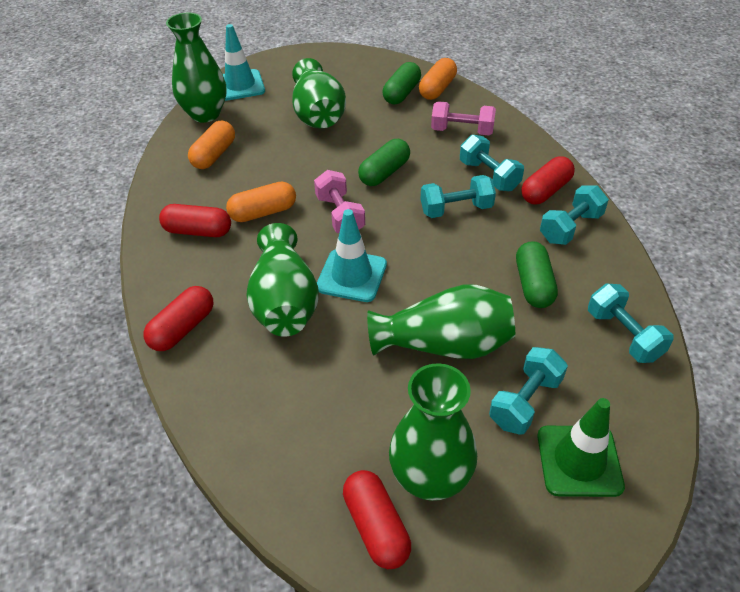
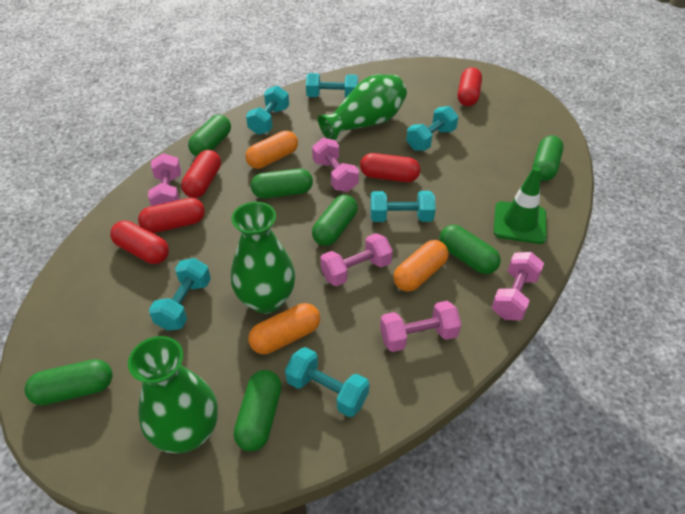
green capsule: 3 -> 7
green vase: 5 -> 3
pink dumbbell: 2 -> 5
red capsule: 4 -> 5
turquoise dumbbell: 5 -> 6
turquoise traffic cone: 2 -> 0

